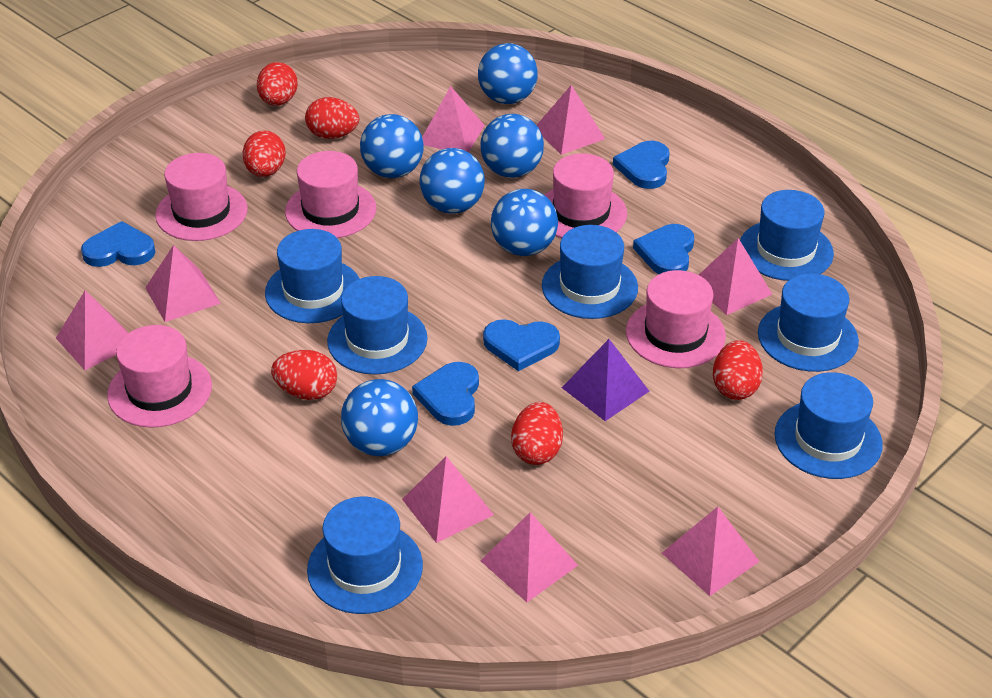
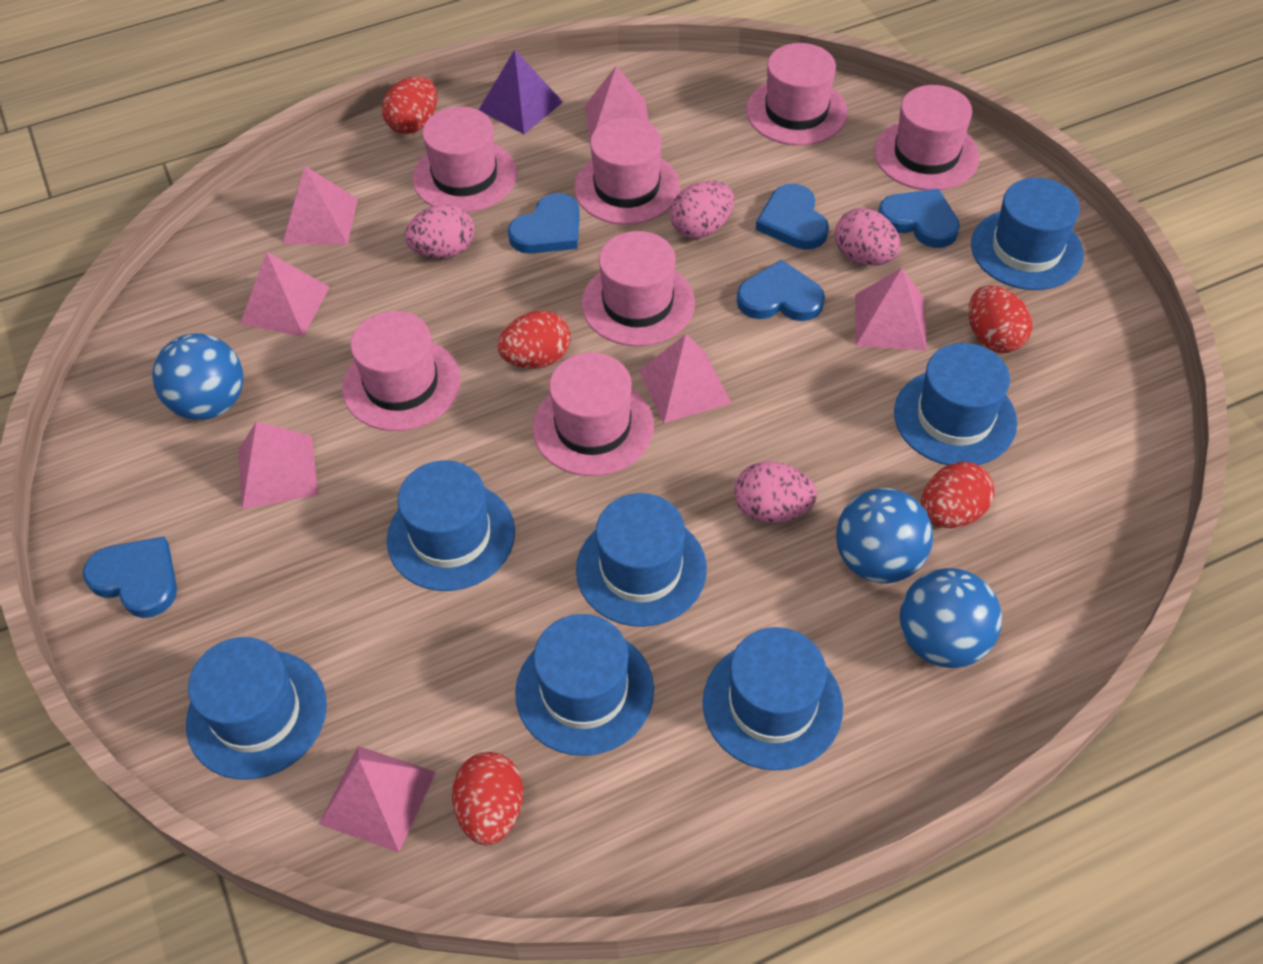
blue ball: 6 -> 3
pink egg: 0 -> 4
pink hat: 5 -> 7
pink pyramid: 8 -> 7
red egg: 6 -> 5

